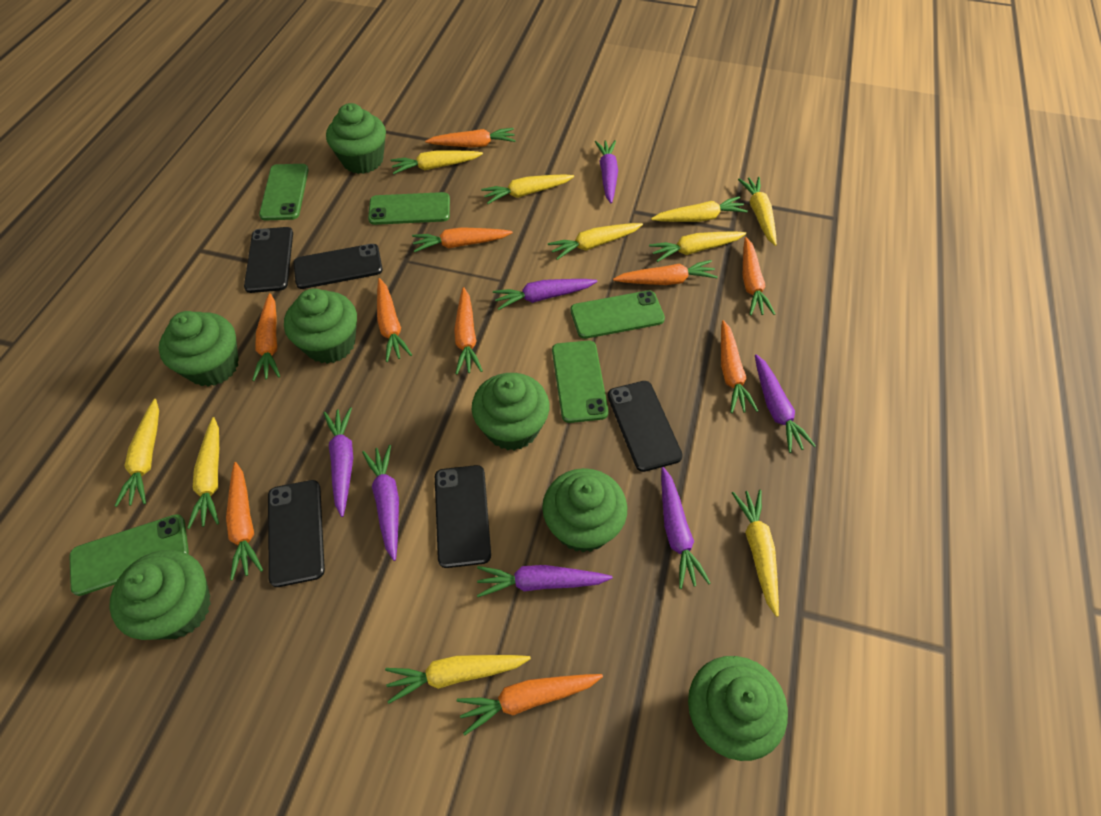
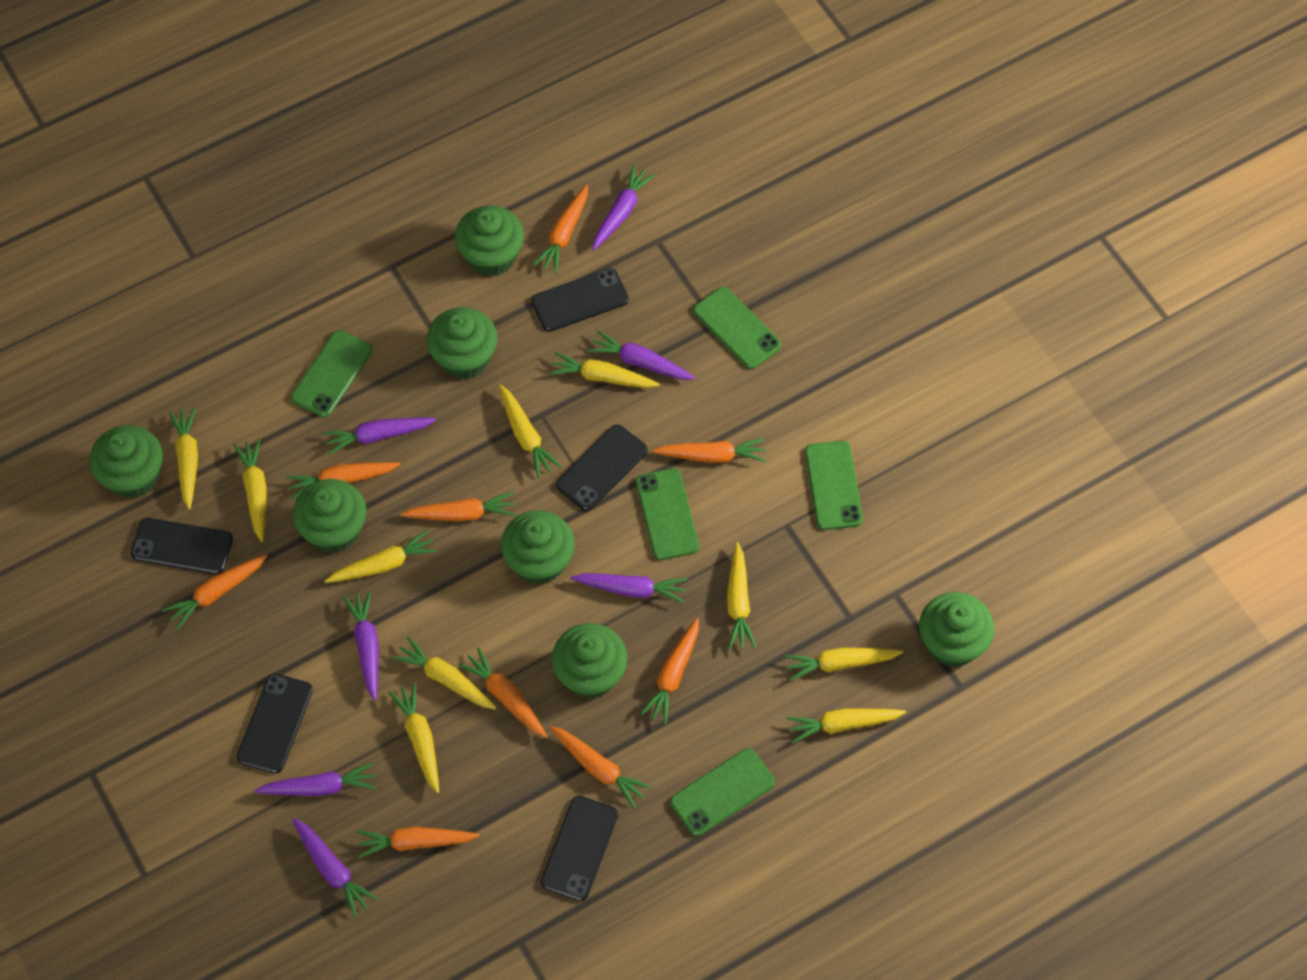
orange carrot: 10 -> 9

